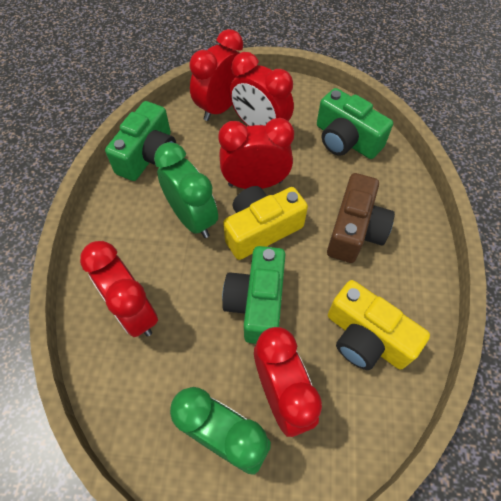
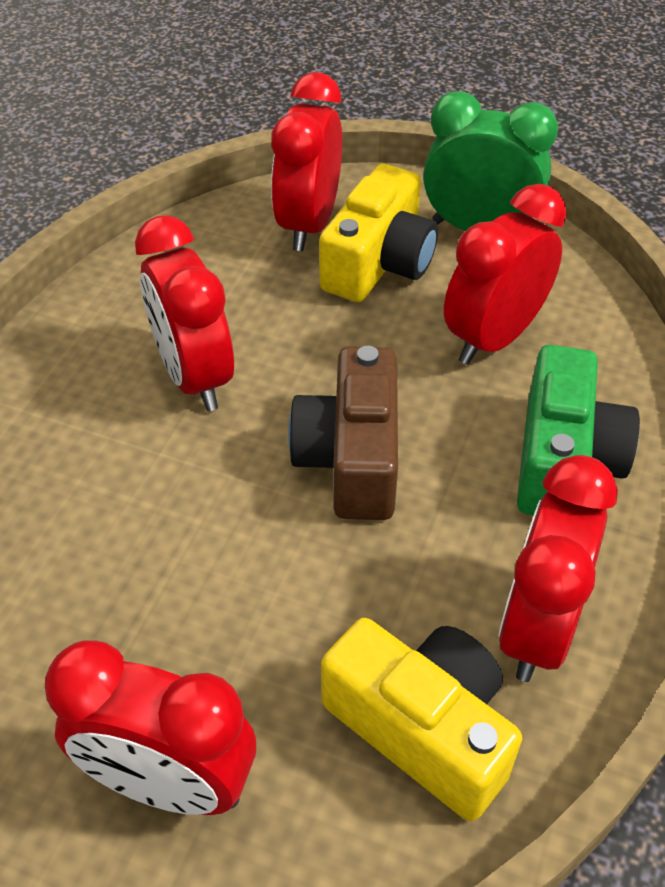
green camera: 3 -> 1
green clock: 2 -> 1

